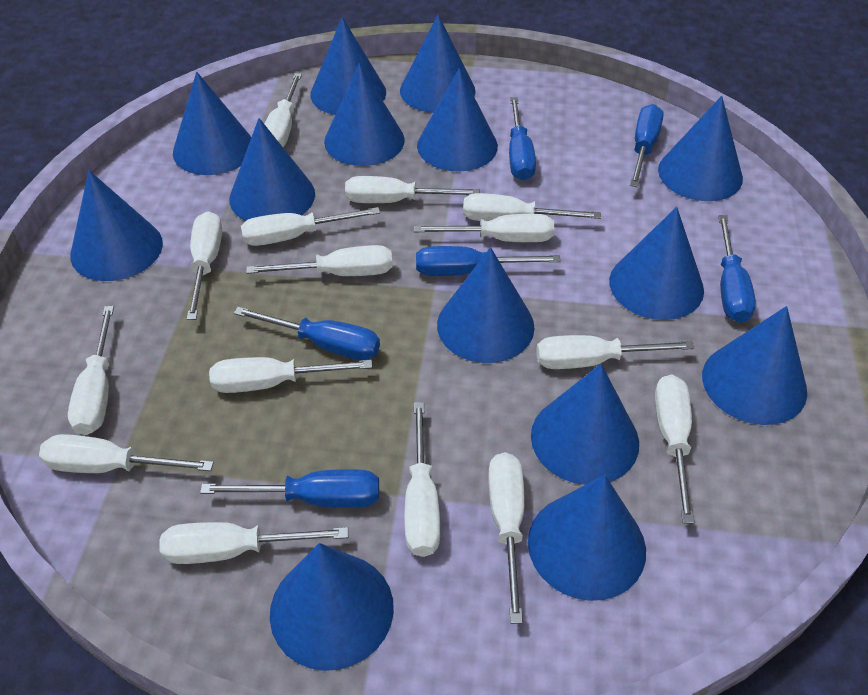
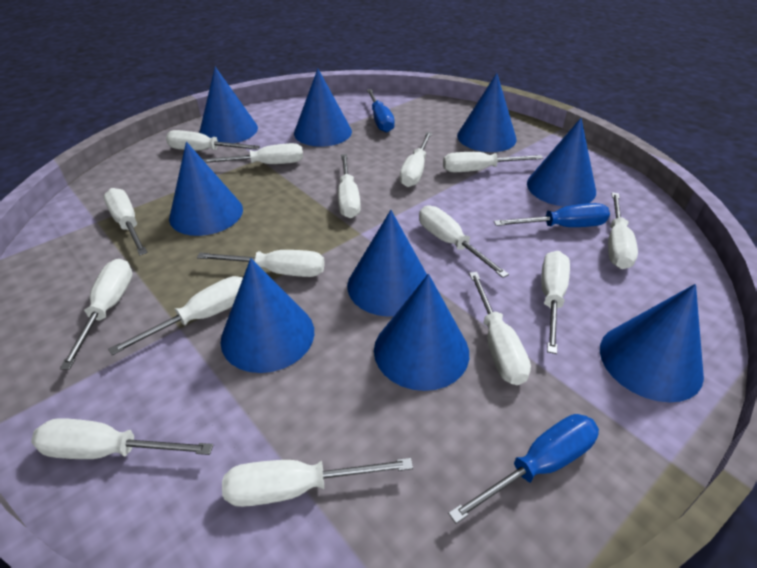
blue cone: 14 -> 9
blue screwdriver: 6 -> 3

